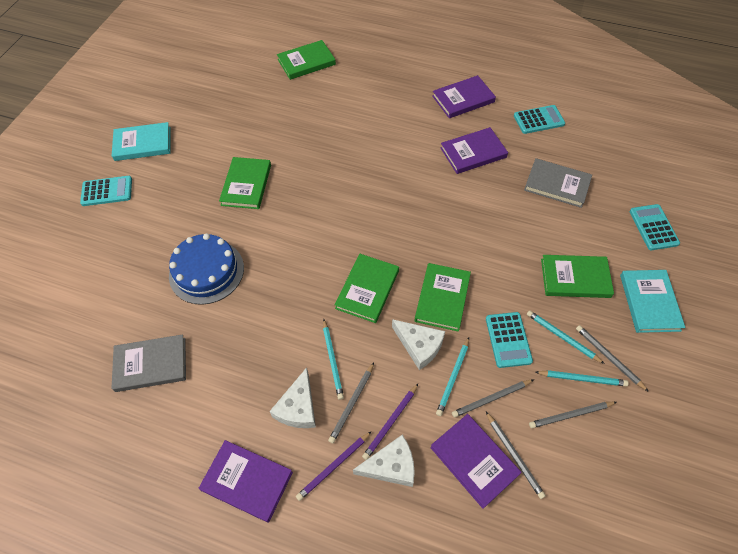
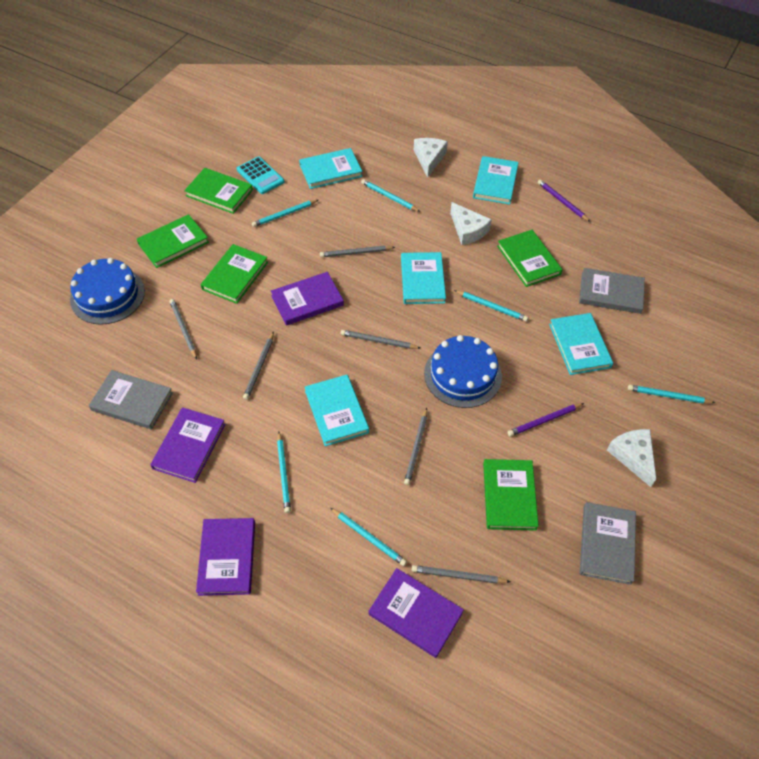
blue cake: 1 -> 2
grey book: 2 -> 3
grey pencil: 5 -> 6
turquoise book: 2 -> 5
turquoise calculator: 4 -> 1
turquoise pencil: 4 -> 6

